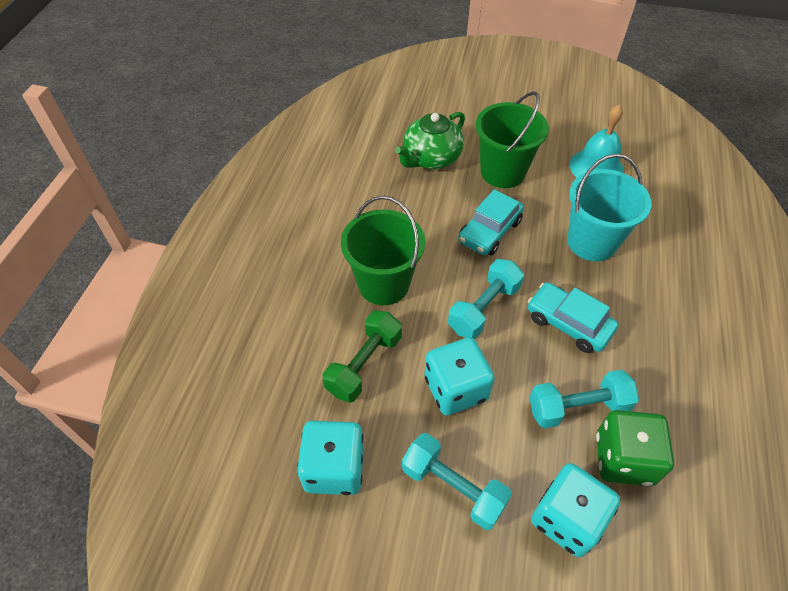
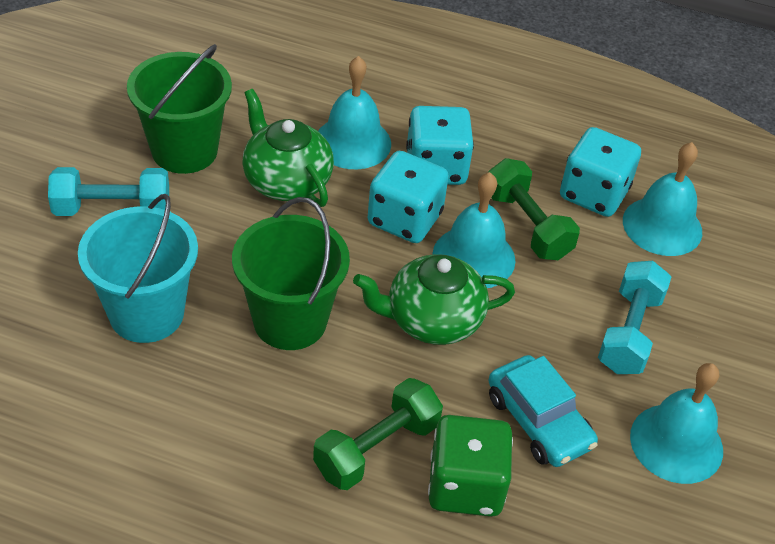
green dumbbell: 1 -> 2
green teapot: 1 -> 2
turquoise bell: 1 -> 4
turquoise car: 2 -> 1
turquoise dumbbell: 3 -> 2

